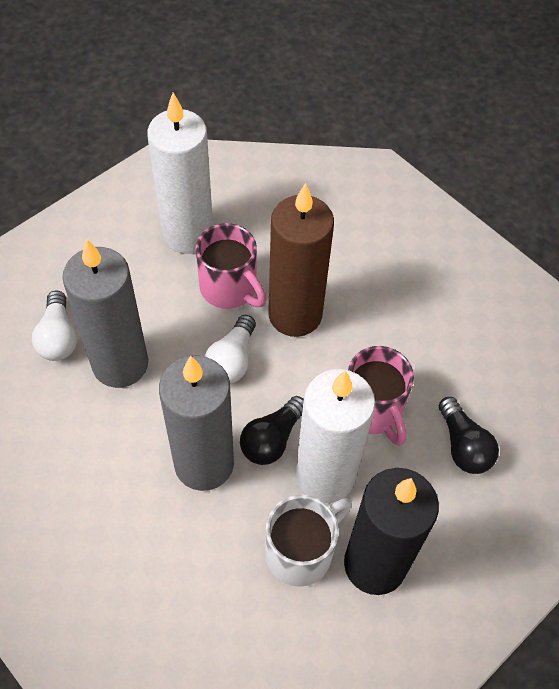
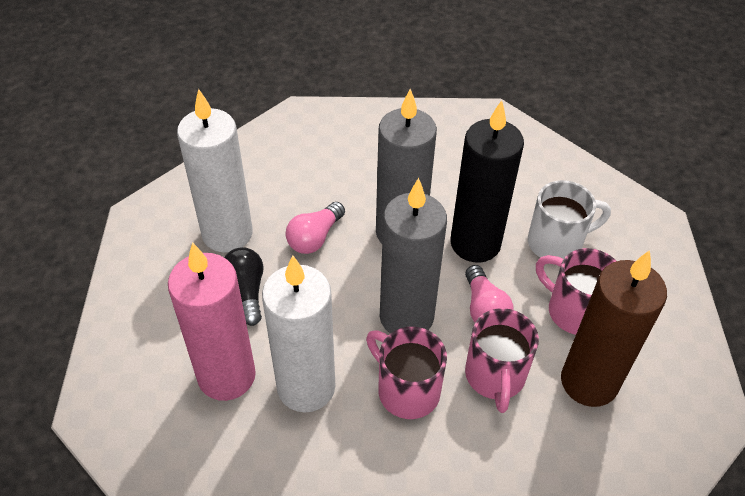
black light bulb: 2 -> 1
pink candle: 0 -> 1
pink light bulb: 0 -> 2
pink mug: 2 -> 3
white light bulb: 2 -> 0

